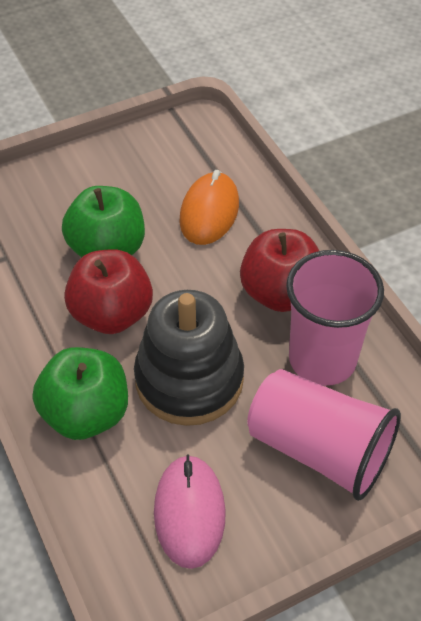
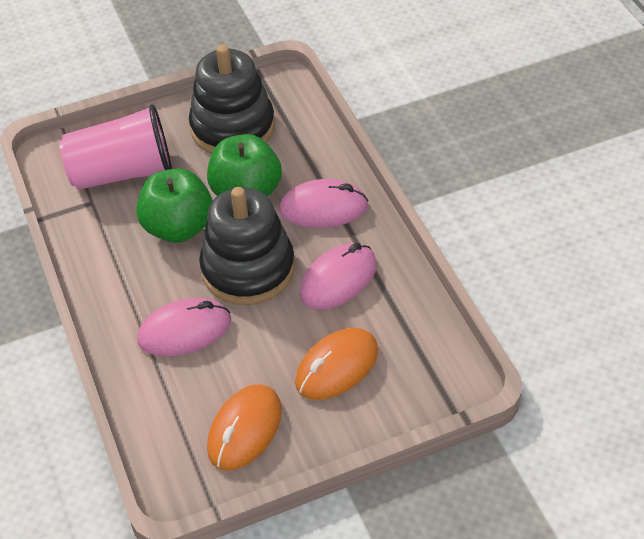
black stacking toy: 1 -> 2
orange mouse: 1 -> 2
pink cup: 2 -> 1
pink mouse: 1 -> 3
red apple: 2 -> 0

